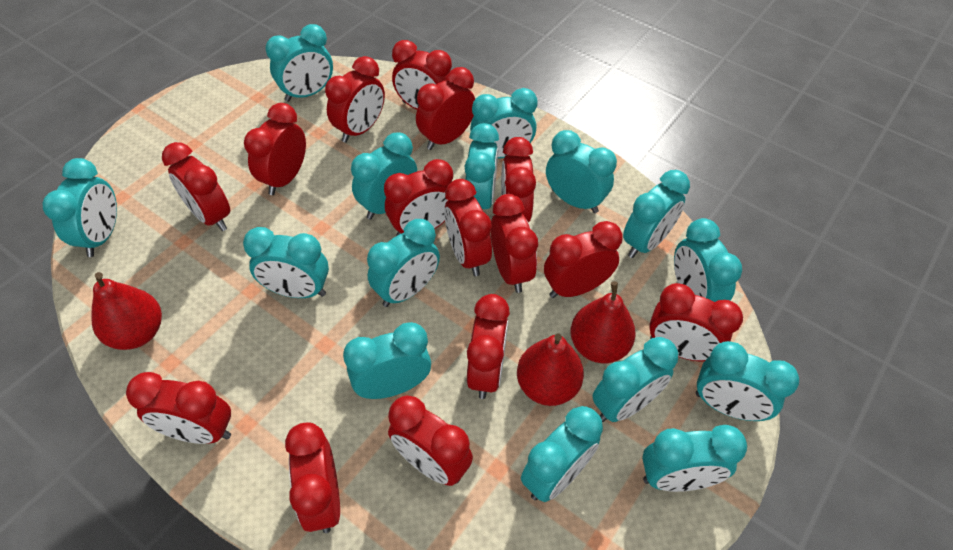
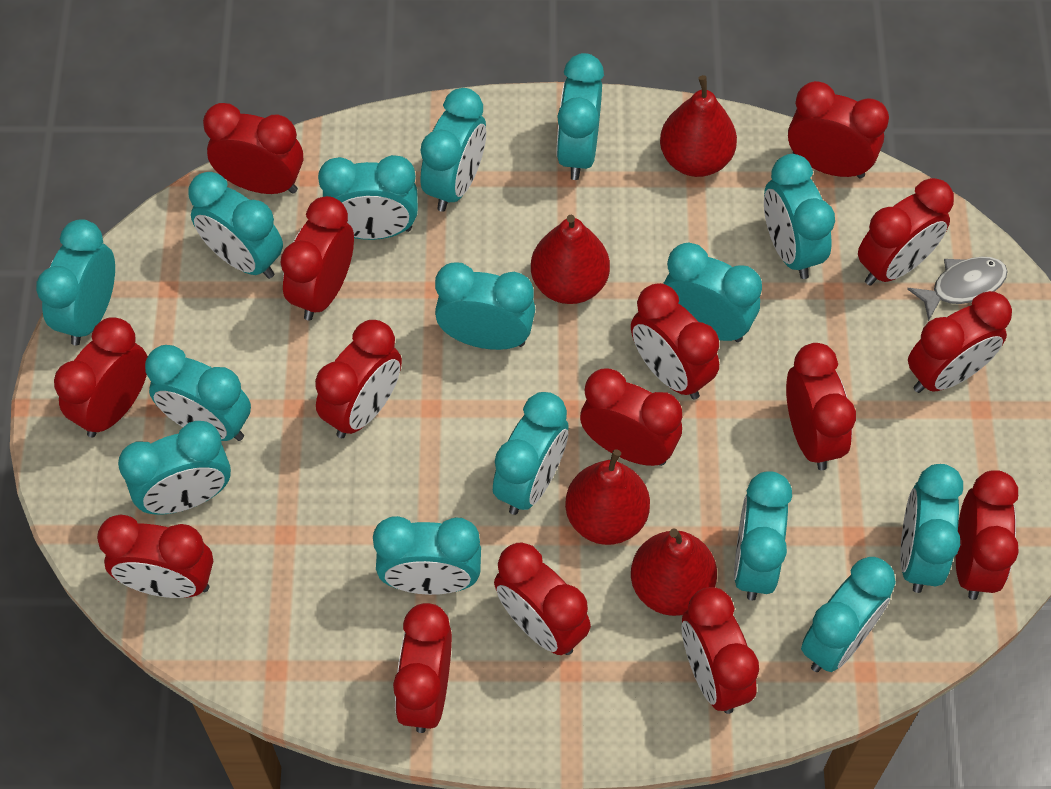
grey fish: 0 -> 1
red pear: 3 -> 4

